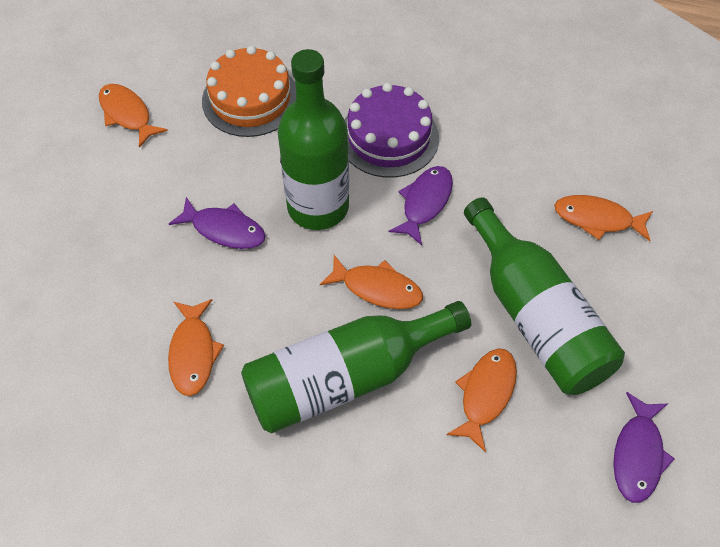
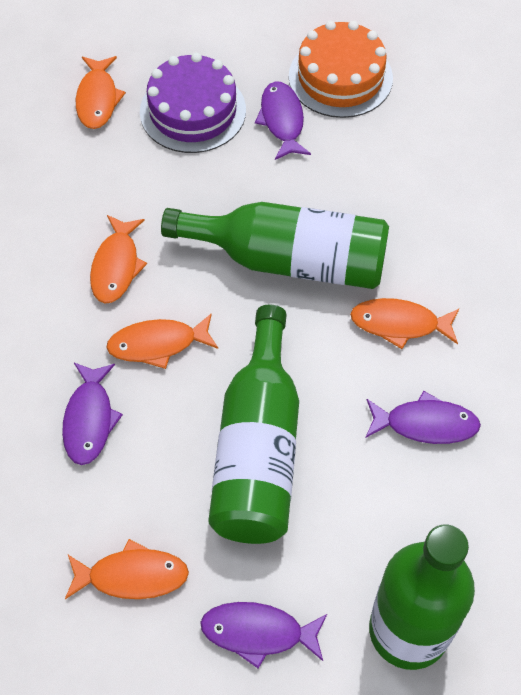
purple fish: 3 -> 4

